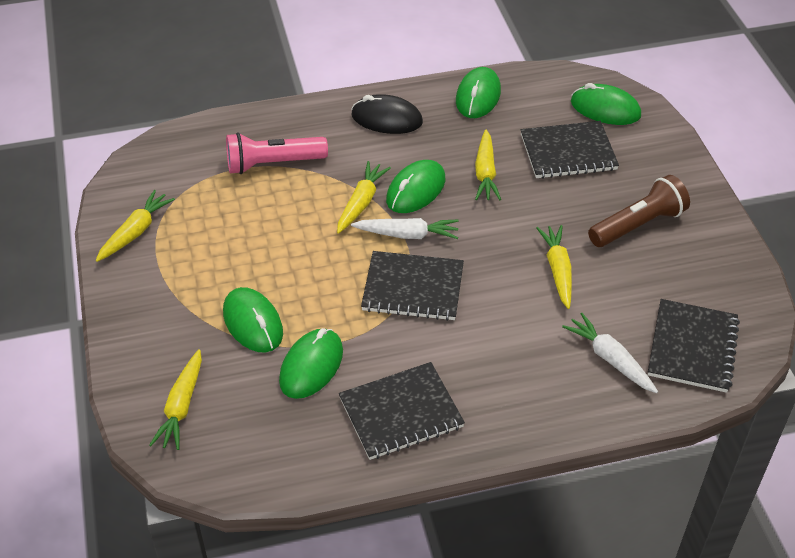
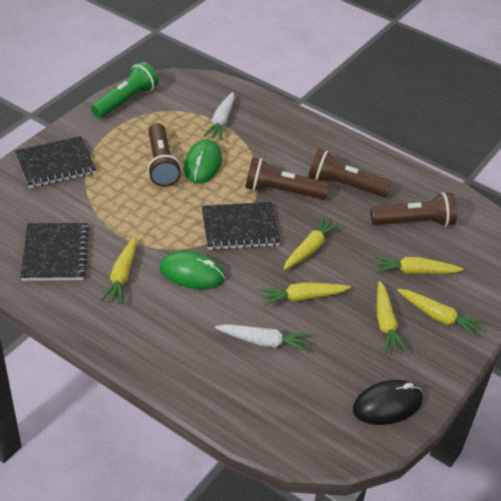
black notebook: 4 -> 3
brown flashlight: 1 -> 4
green flashlight: 0 -> 1
green mouse: 5 -> 2
pink flashlight: 1 -> 0
yellow carrot: 5 -> 6

